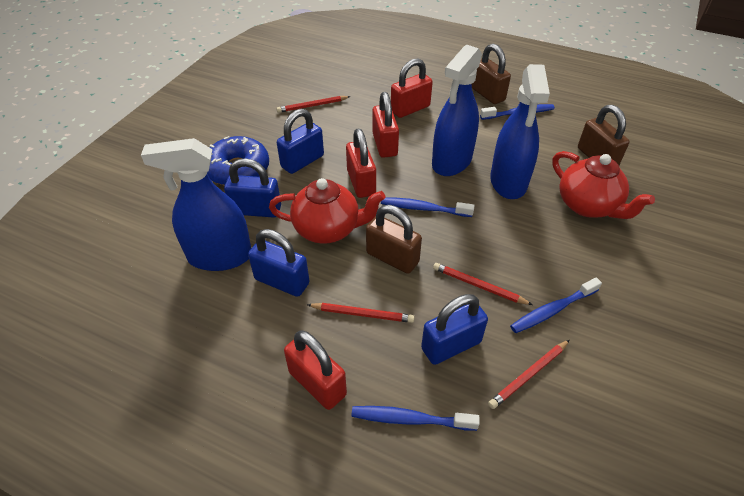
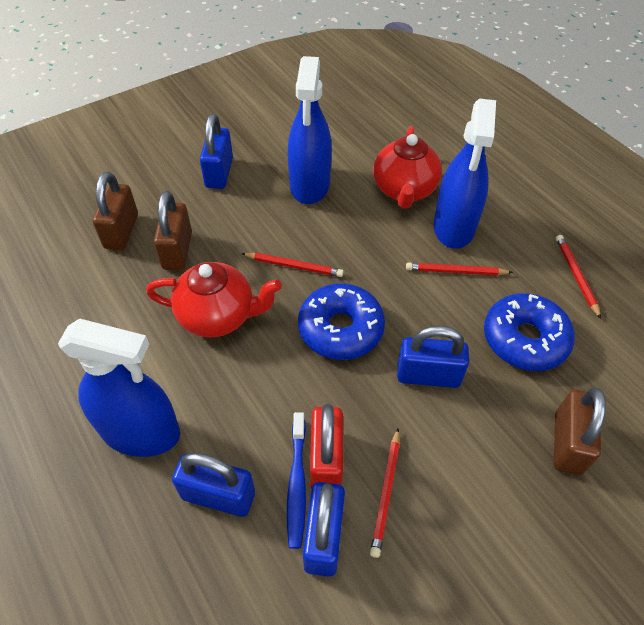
blue donut: 1 -> 2
blue toothbrush: 4 -> 1
red padlock: 4 -> 1

